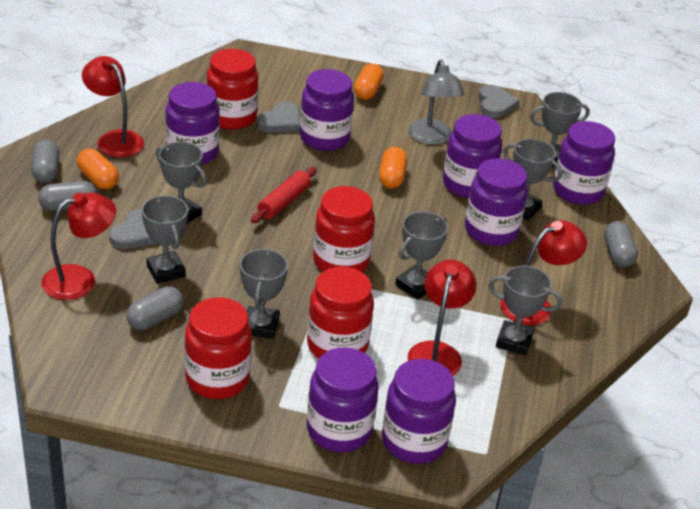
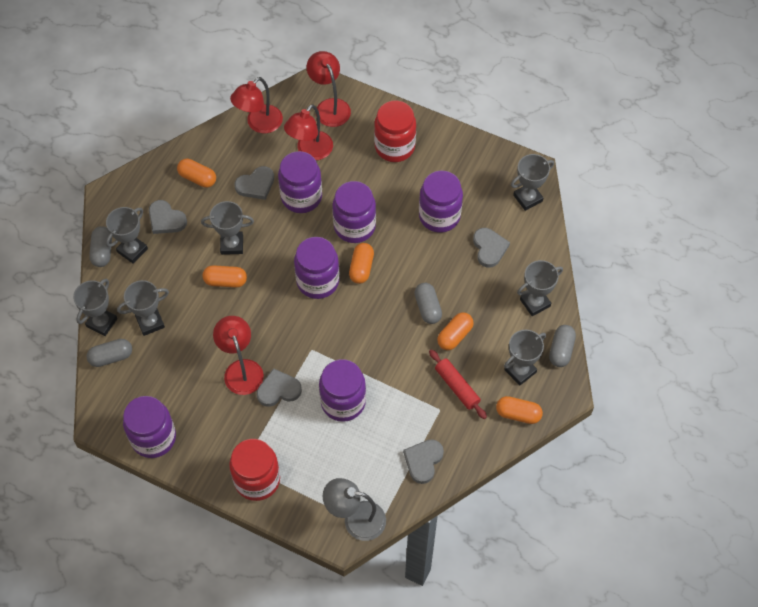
grey heart: 3 -> 5
orange capsule: 3 -> 5
purple jar: 7 -> 6
red jar: 4 -> 2

